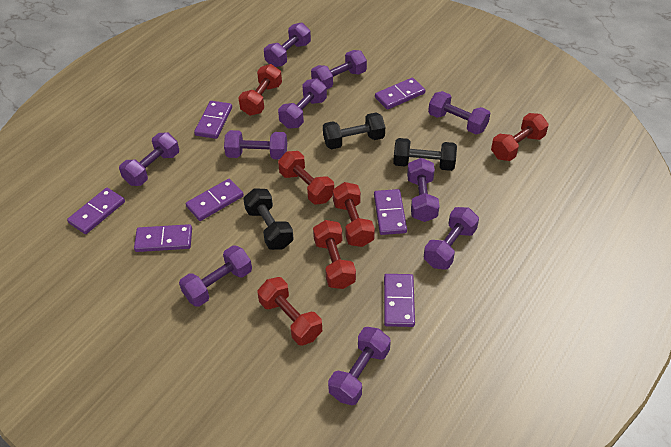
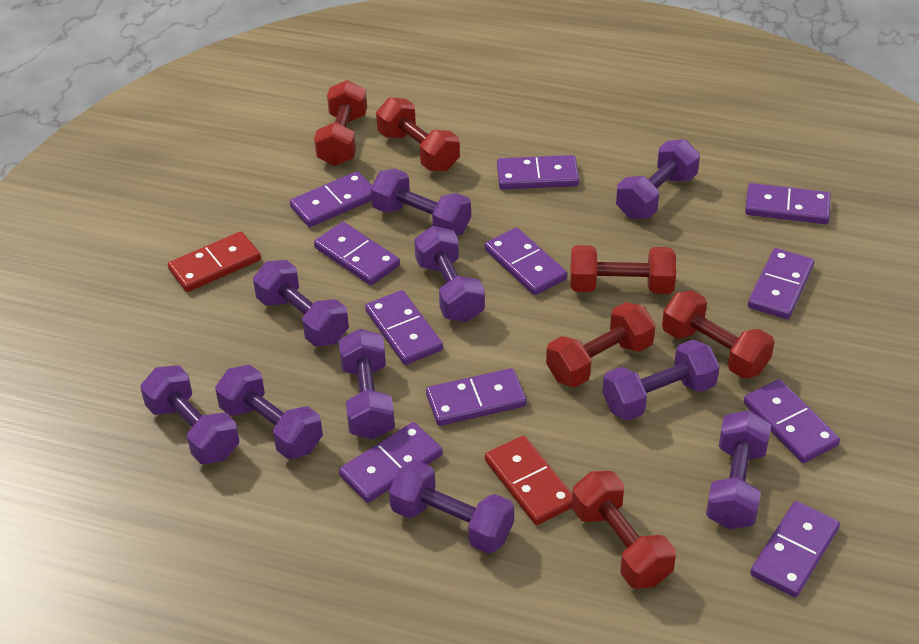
black dumbbell: 3 -> 0
purple domino: 7 -> 11
red domino: 0 -> 2

